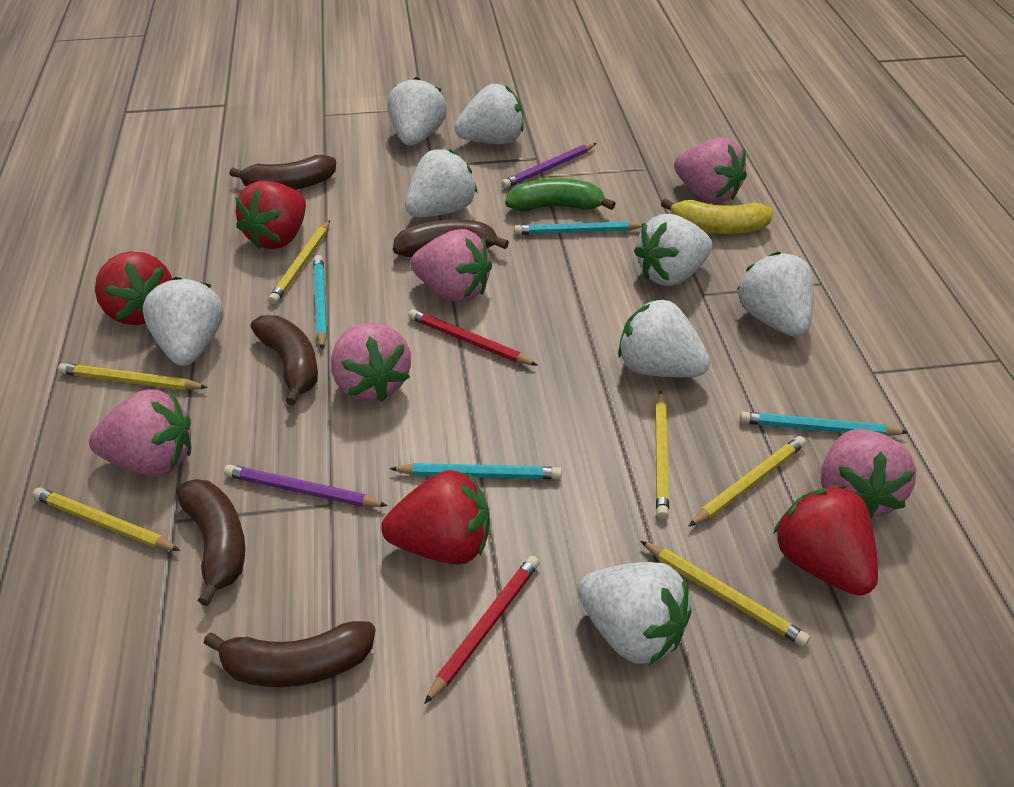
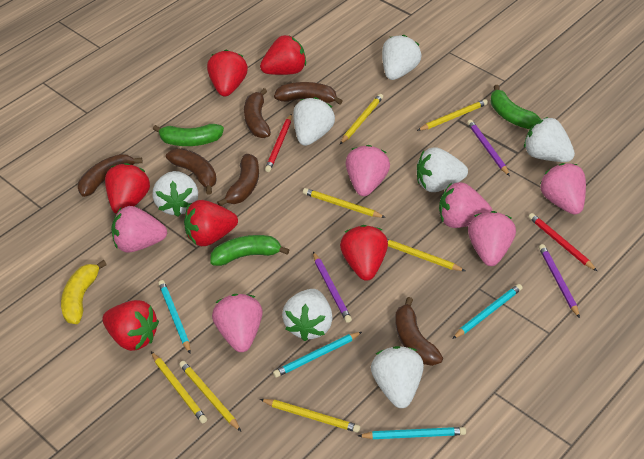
brown banana: 5 -> 6
green banana: 1 -> 3
pink strawberry: 5 -> 6
purple pencil: 2 -> 3
red strawberry: 4 -> 6
white strawberry: 8 -> 7
yellow pencil: 6 -> 7

